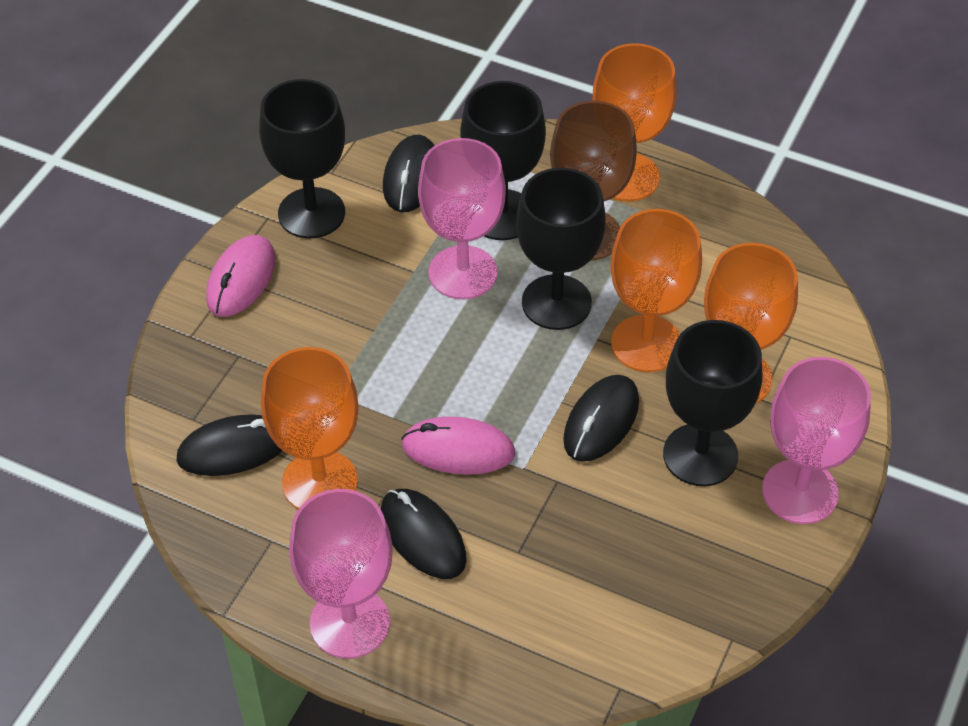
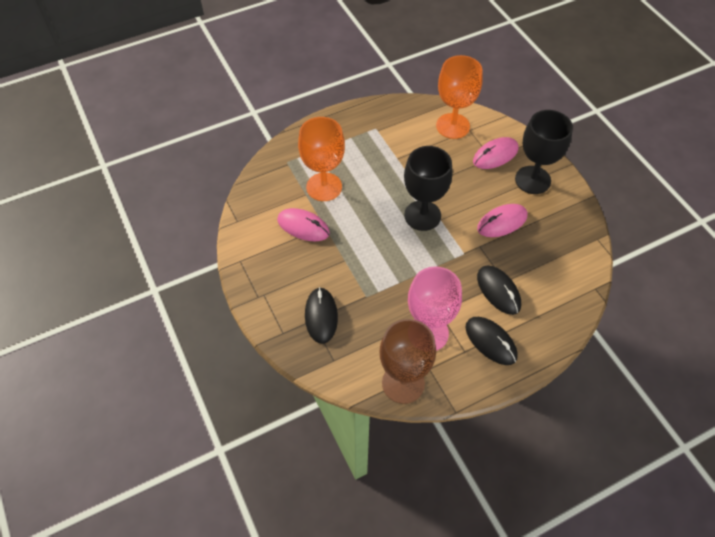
black goblet: 4 -> 2
black mouse: 4 -> 3
orange goblet: 4 -> 2
pink goblet: 3 -> 1
pink mouse: 2 -> 3

